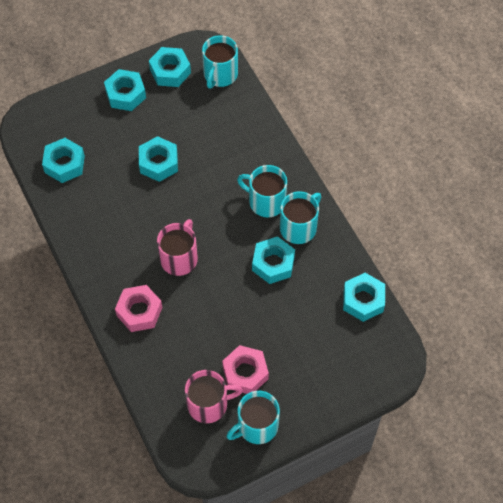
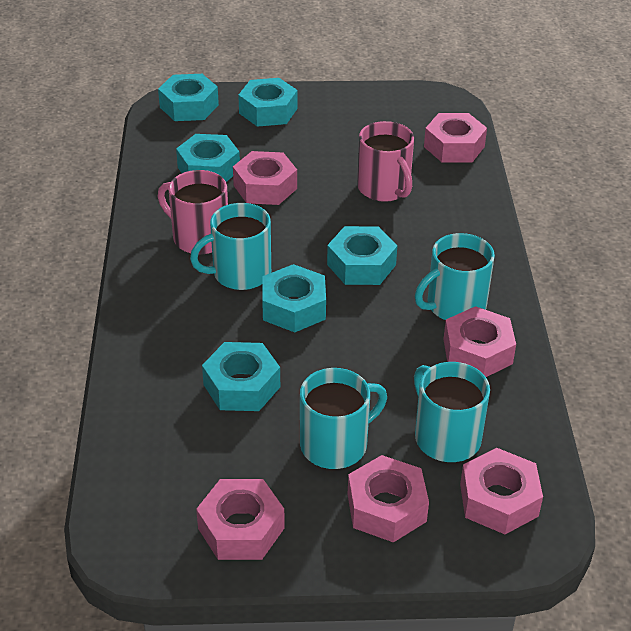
pink nut: 2 -> 6

